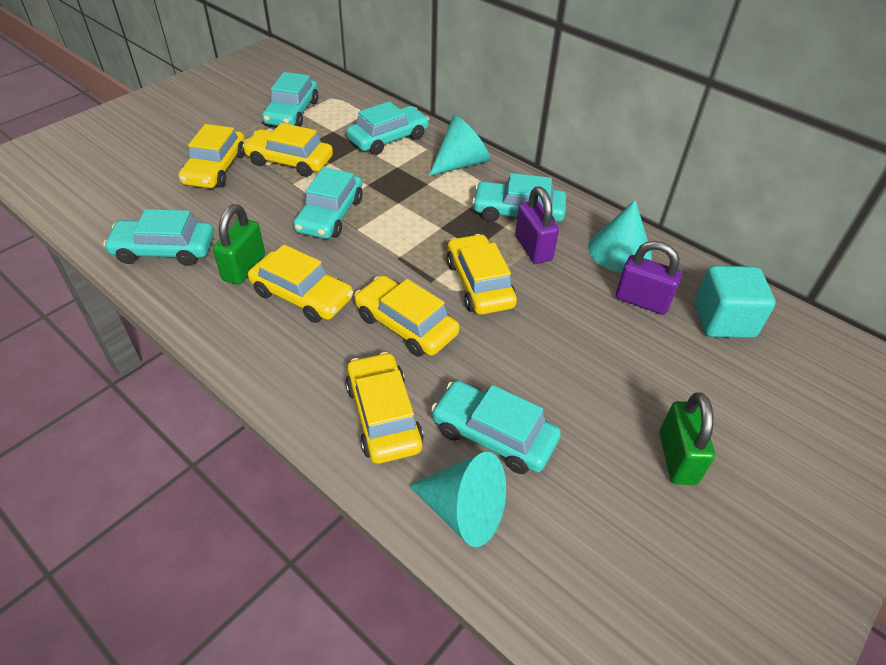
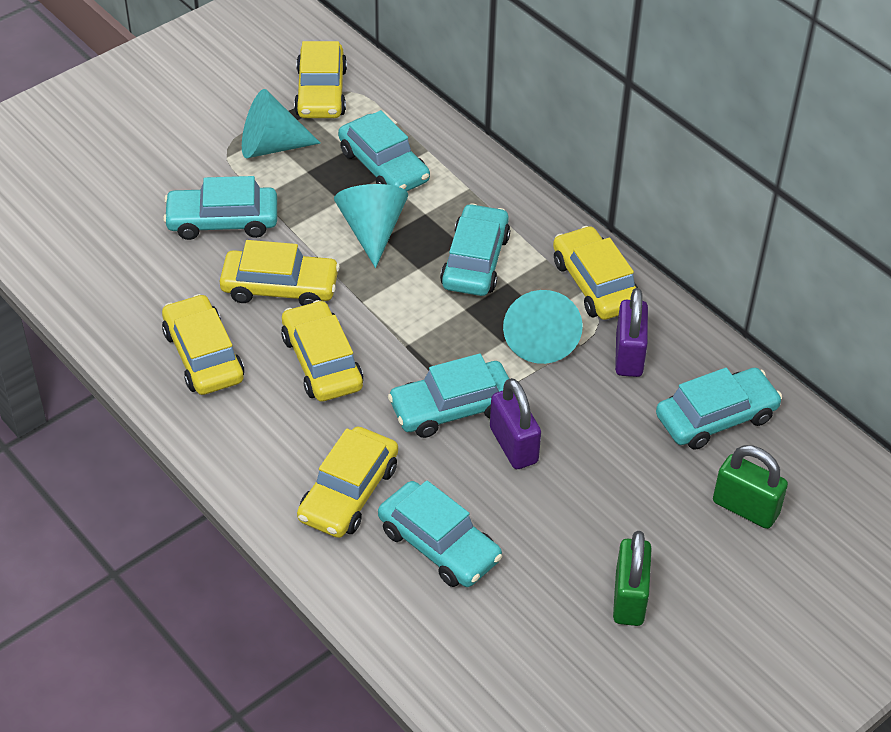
turquoise cube: 1 -> 0

